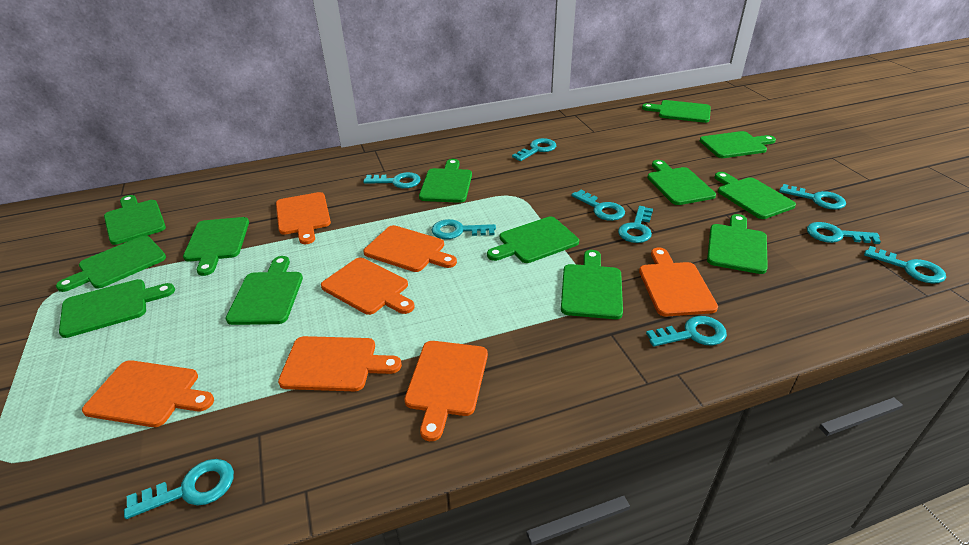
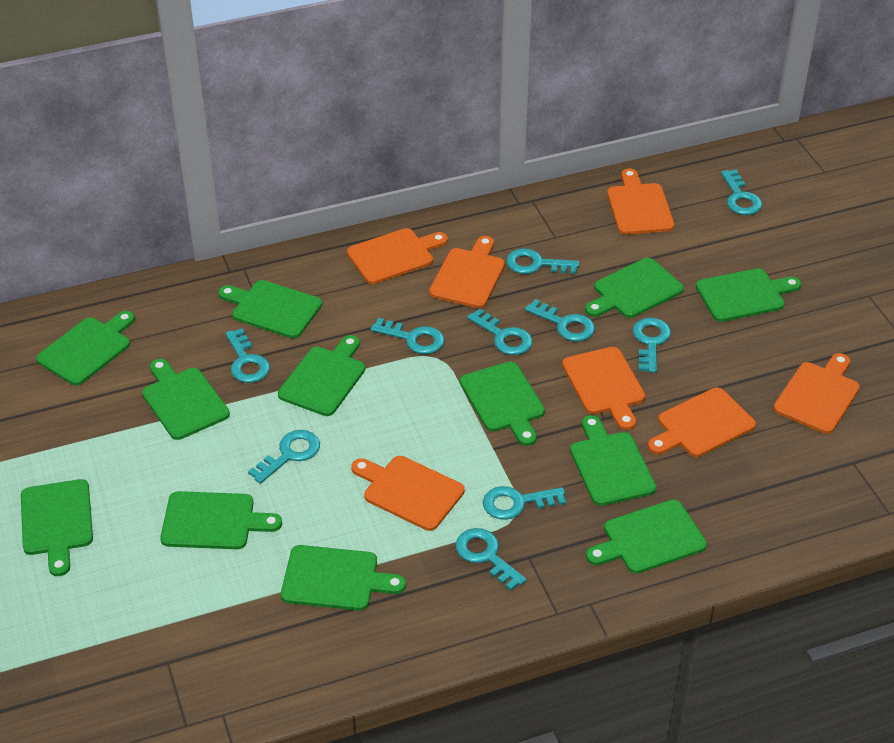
green cutting board: 13 -> 12

